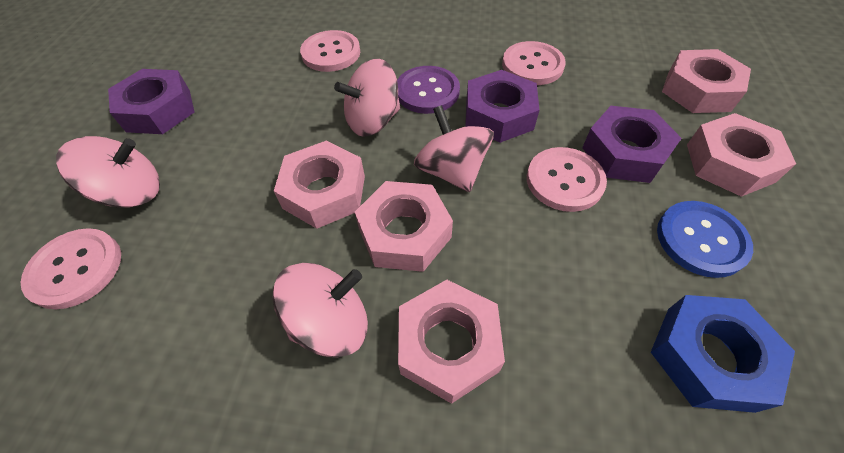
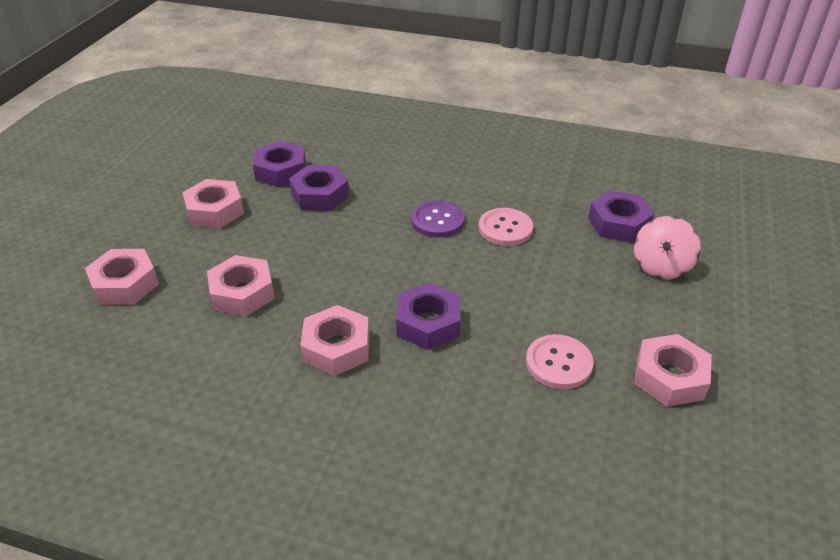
blue button: 1 -> 0
blue nut: 1 -> 0
pink button: 4 -> 2
pink spinning top: 4 -> 1
purple nut: 3 -> 4

